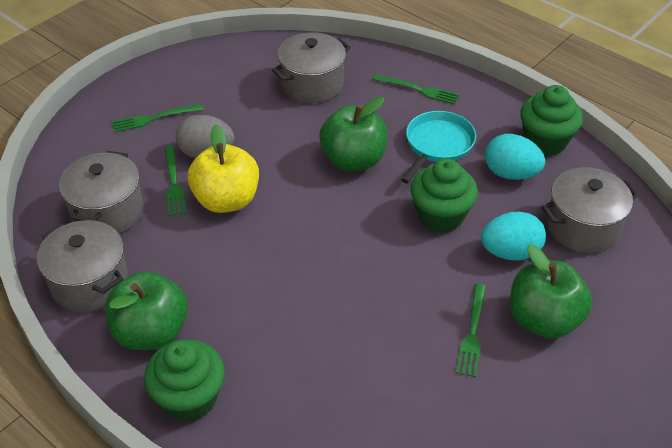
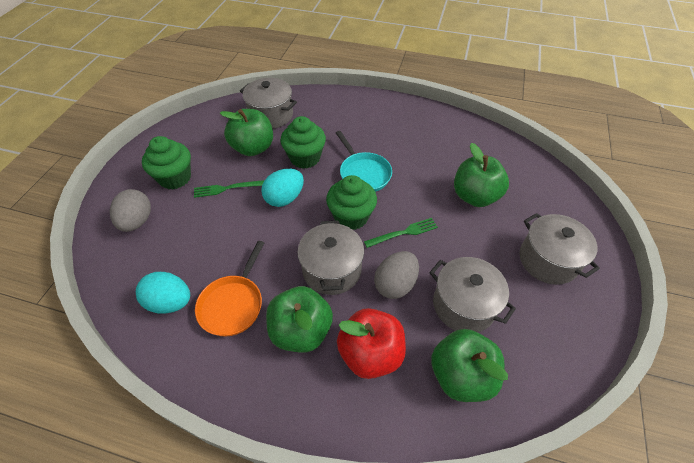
green apple: 3 -> 4
green fork: 4 -> 2
grey egg: 1 -> 2
orange pan: 0 -> 1
red apple: 0 -> 1
yellow apple: 1 -> 0

